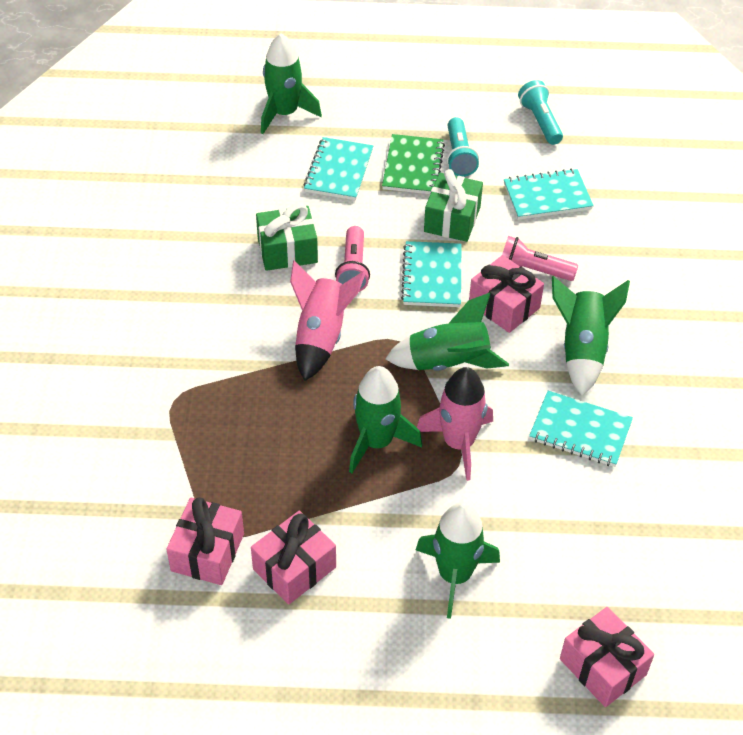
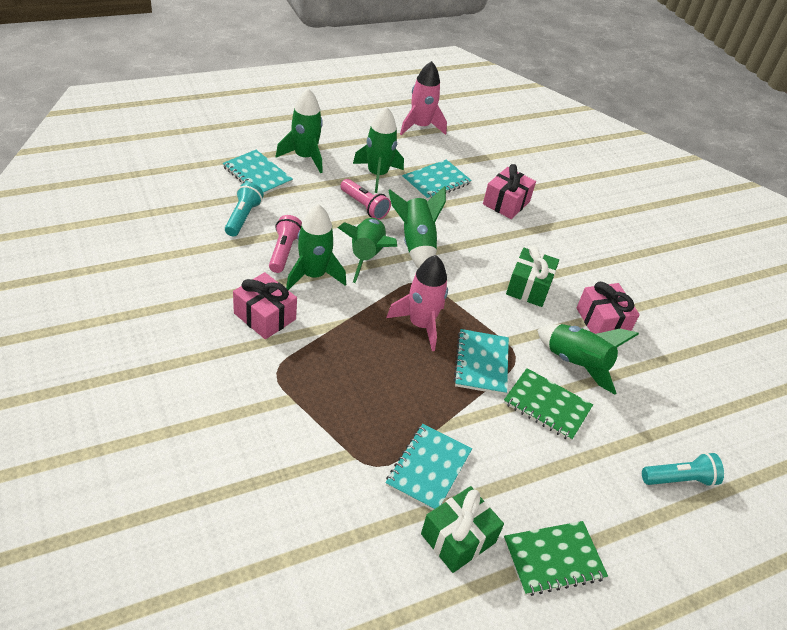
green notebook: 1 -> 2
green rocket: 5 -> 6
pink gift: 4 -> 3

